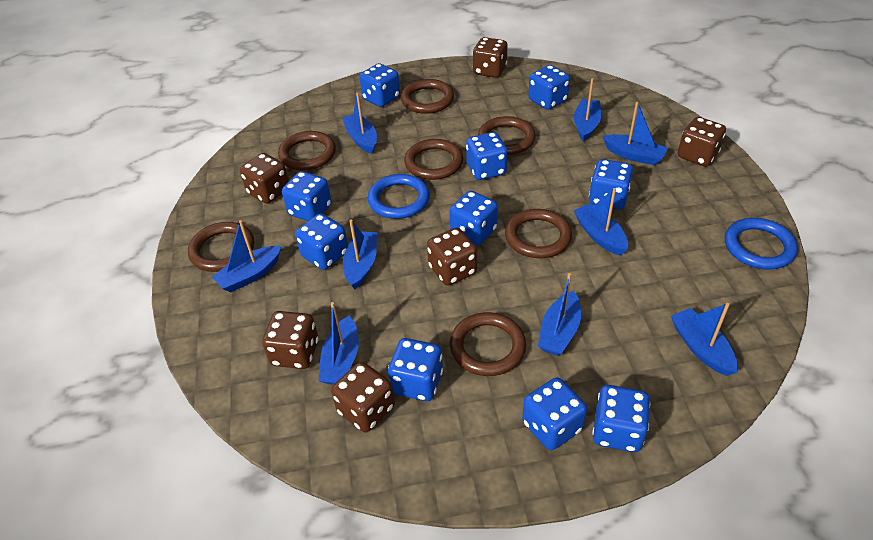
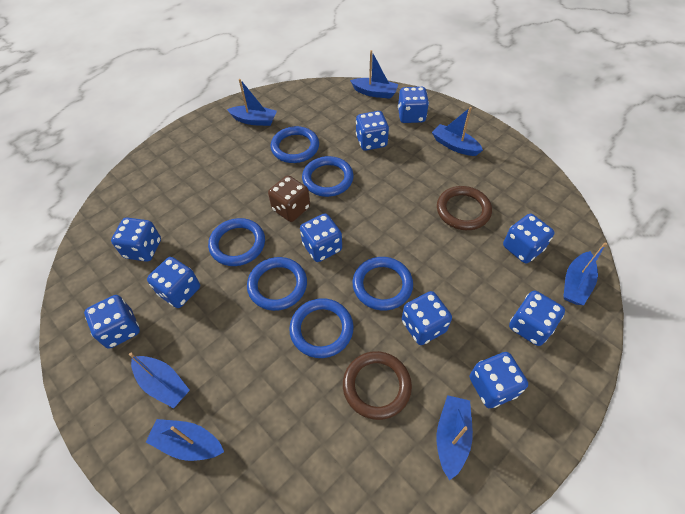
blue boat: 9 -> 7
blue ring: 2 -> 6
brown dice: 6 -> 1
brown ring: 7 -> 2

